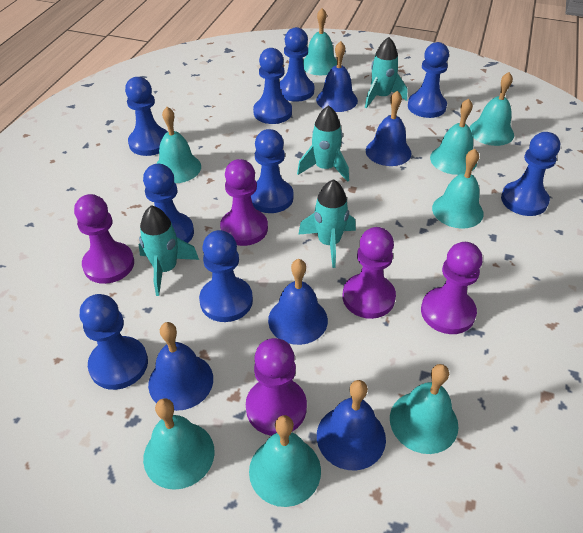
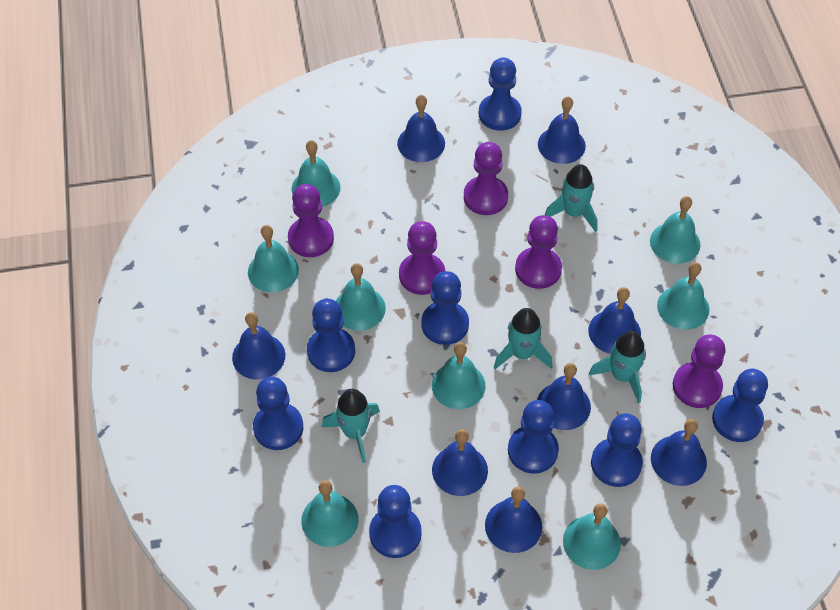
blue bell: 5 -> 8
blue pawn: 9 -> 8

